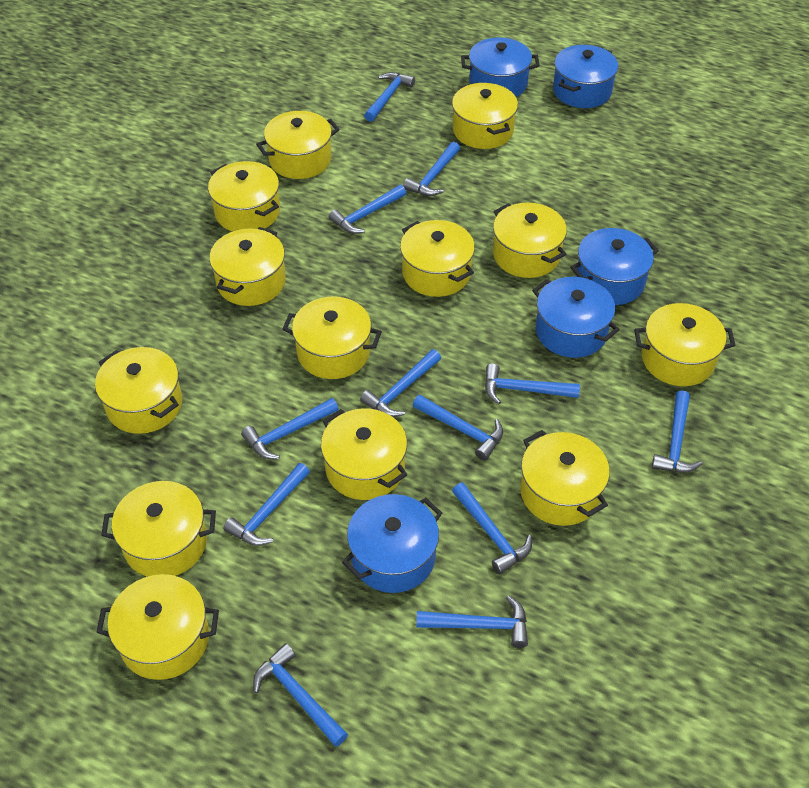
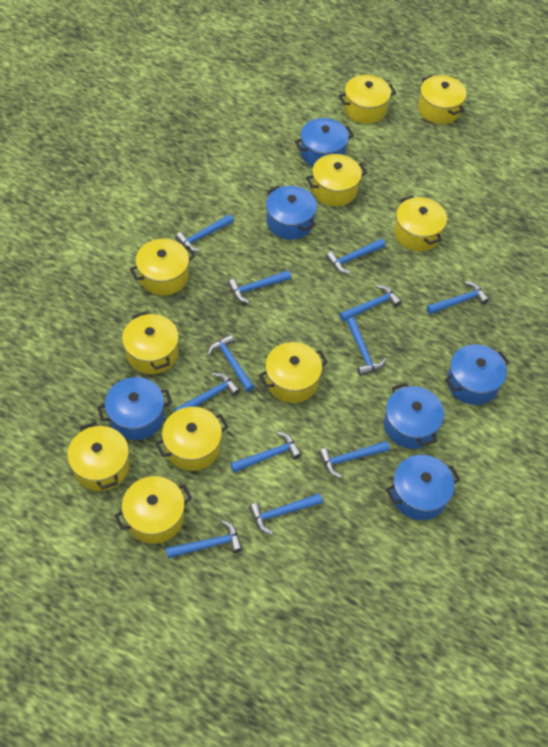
blue pot: 5 -> 6
yellow pot: 13 -> 10

